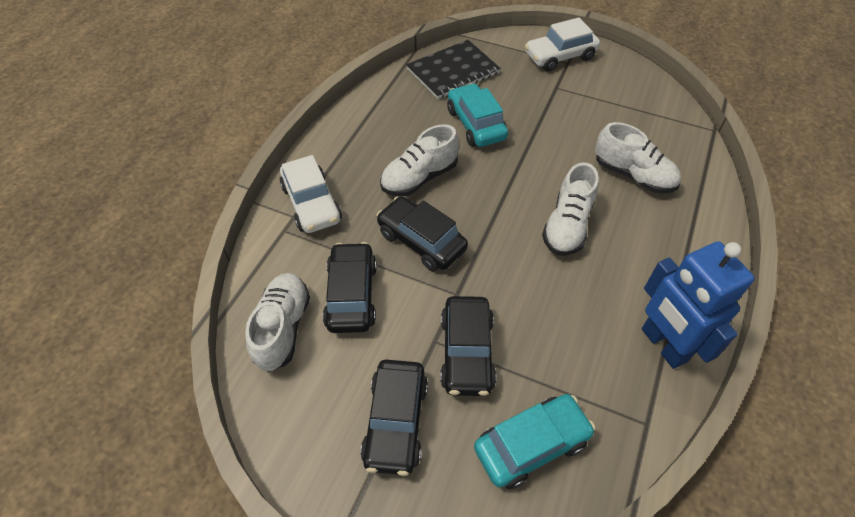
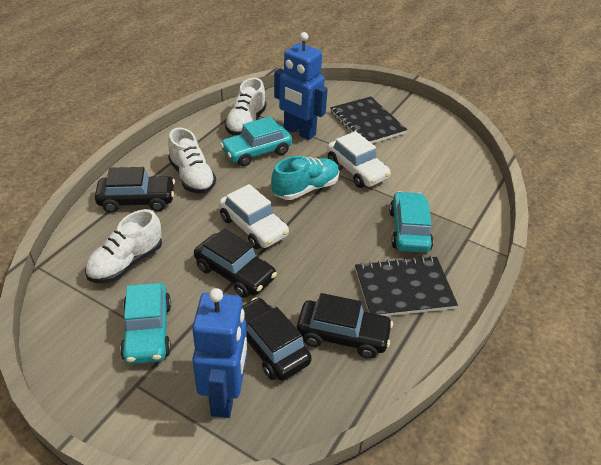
black notebook: 1 -> 2
blue robot: 1 -> 2
turquoise car: 2 -> 3
turquoise shoe: 0 -> 1
white shoe: 4 -> 3

